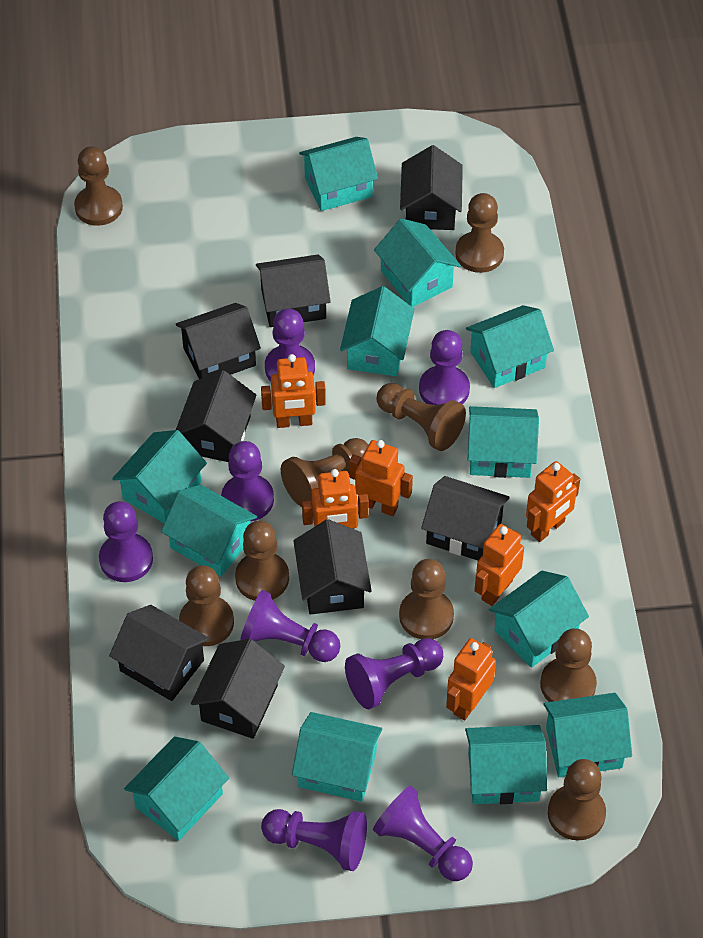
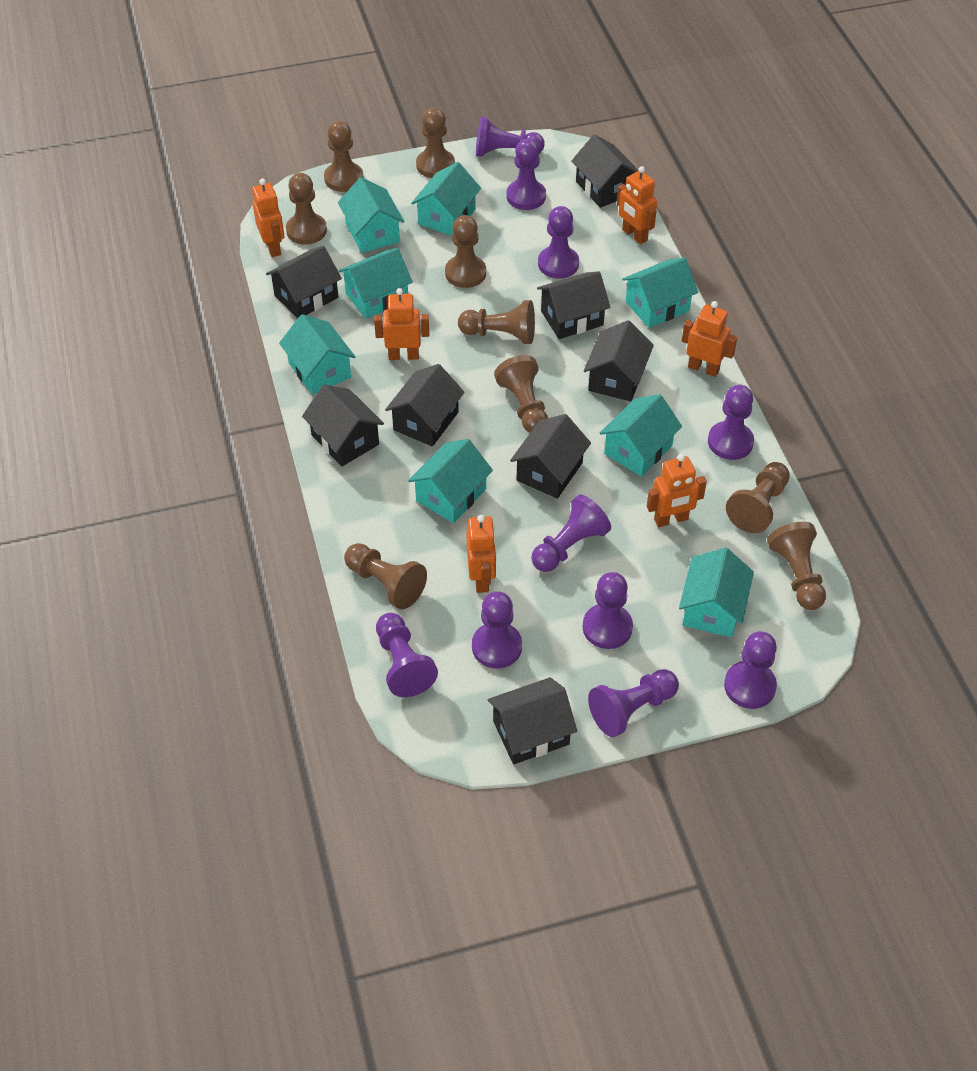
purple pawn: 8 -> 10
turquoise house: 12 -> 8

